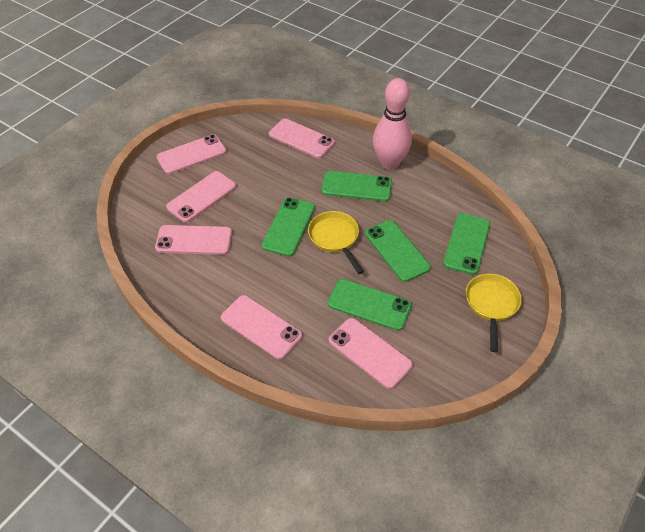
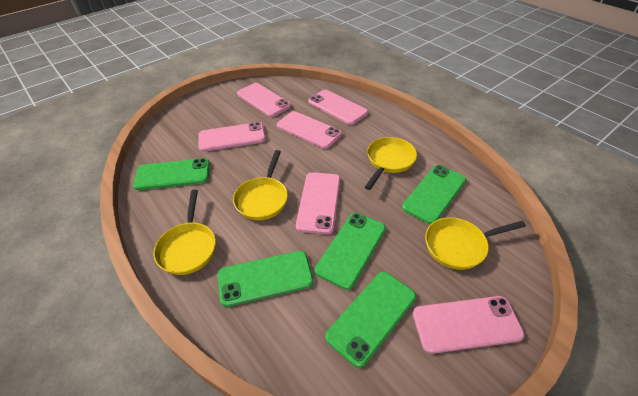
pink bowling pin: 1 -> 0
yellow pan: 2 -> 4

